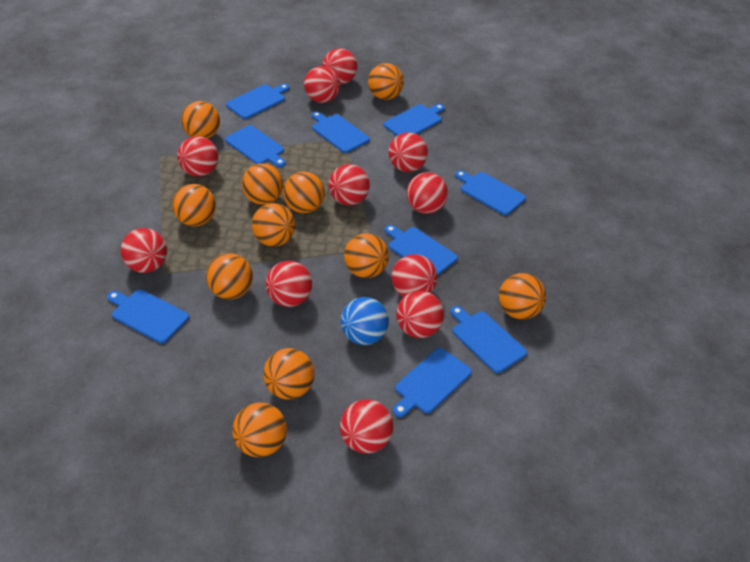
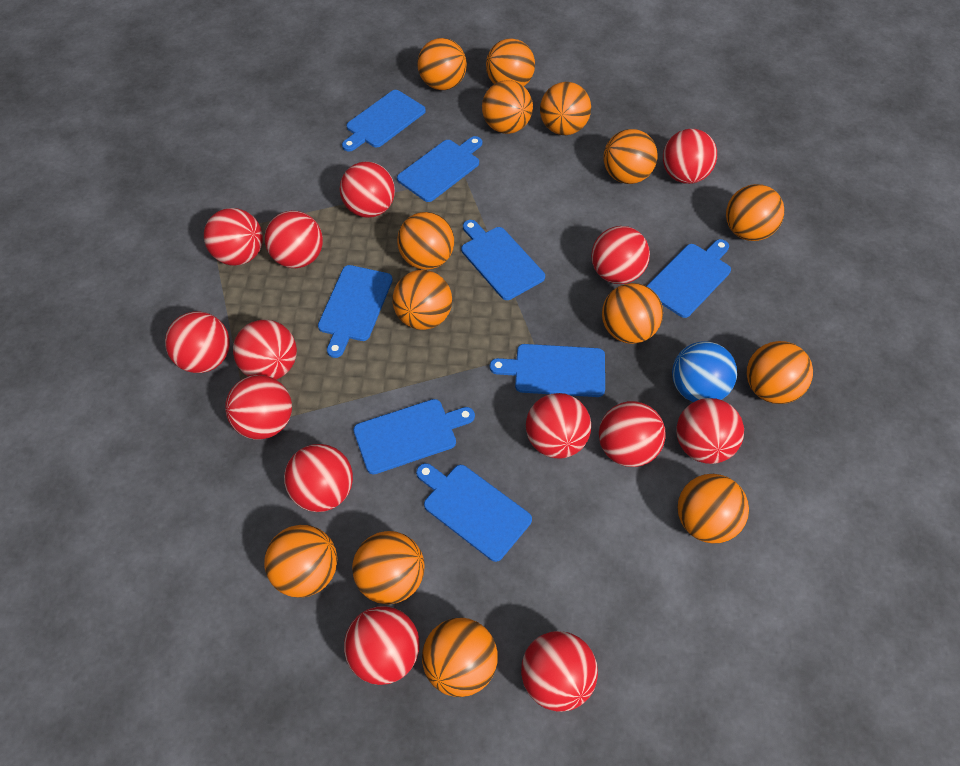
blue cutting board: 9 -> 8
orange ball: 11 -> 14
red ball: 11 -> 14

